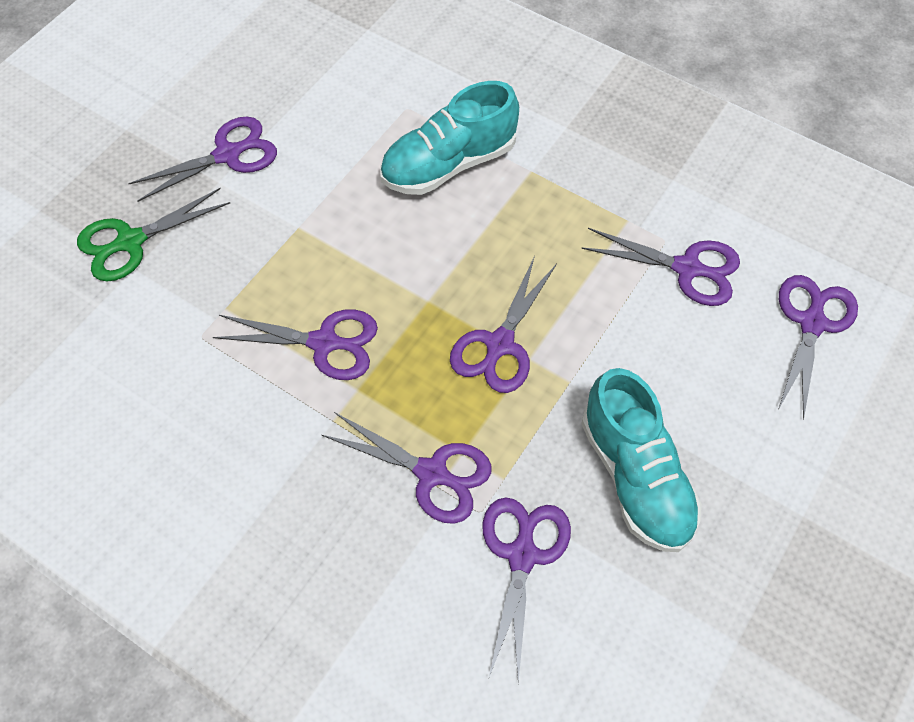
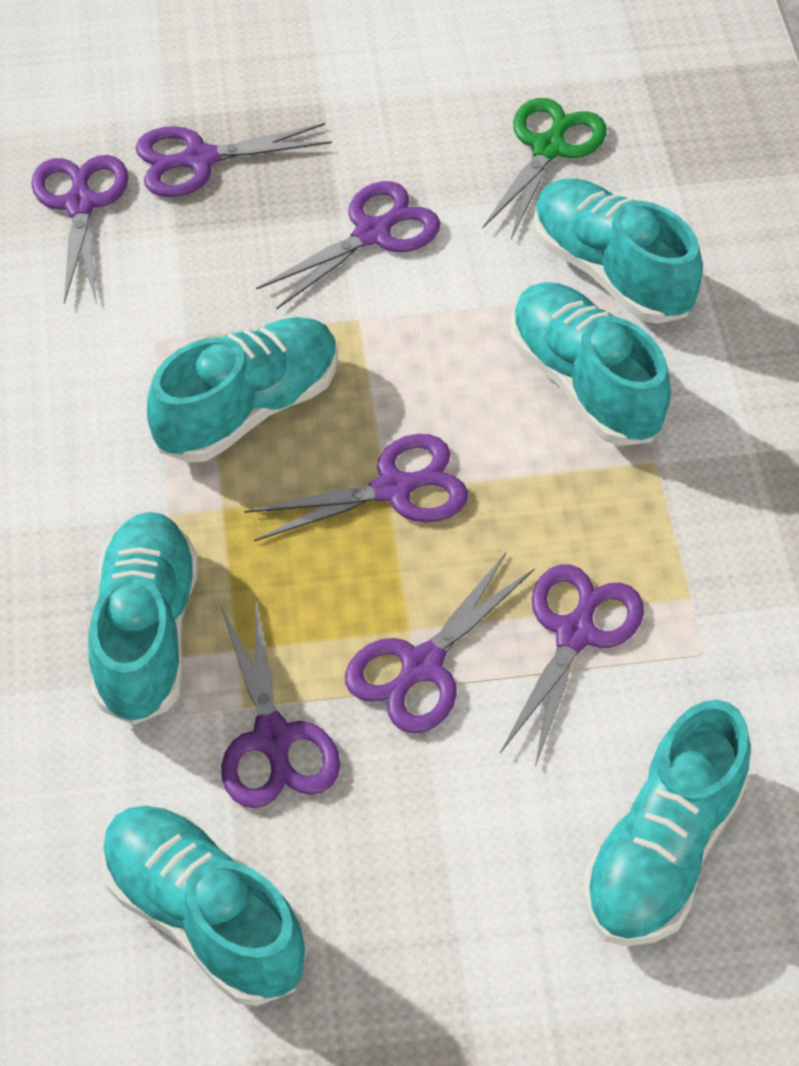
turquoise shoe: 2 -> 6

